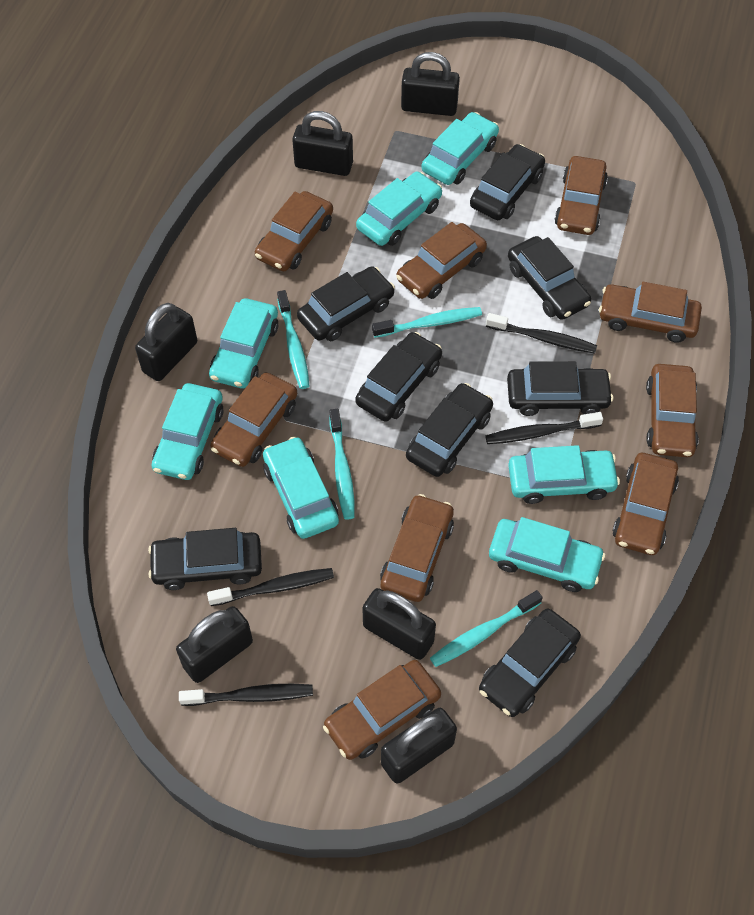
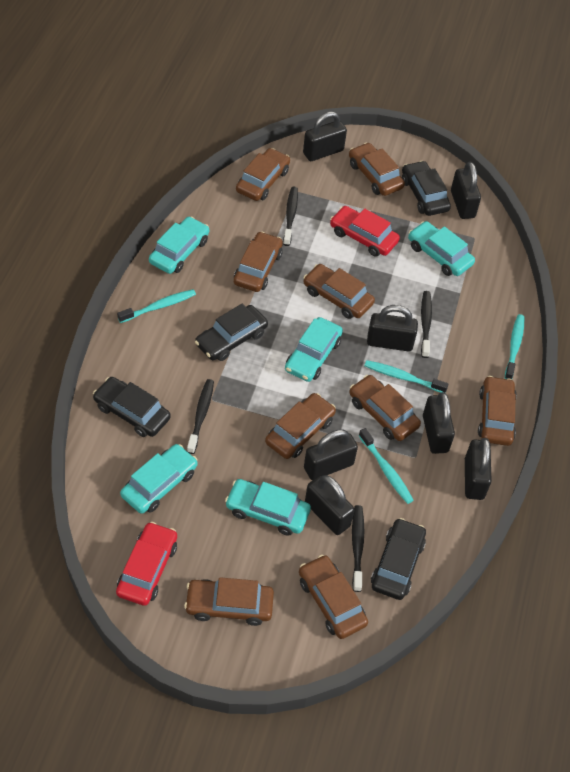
black car: 8 -> 4
black padlock: 6 -> 7
red car: 0 -> 2
turquoise car: 7 -> 5

